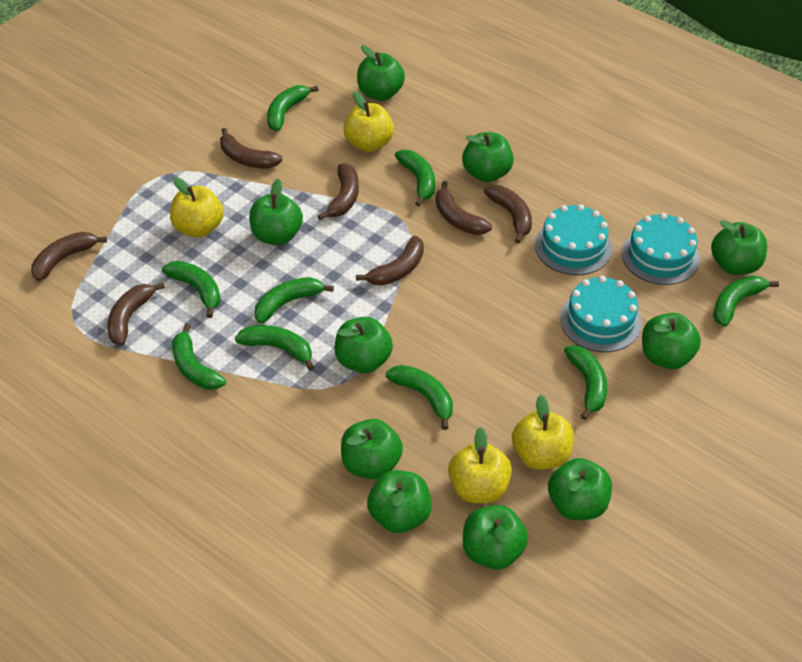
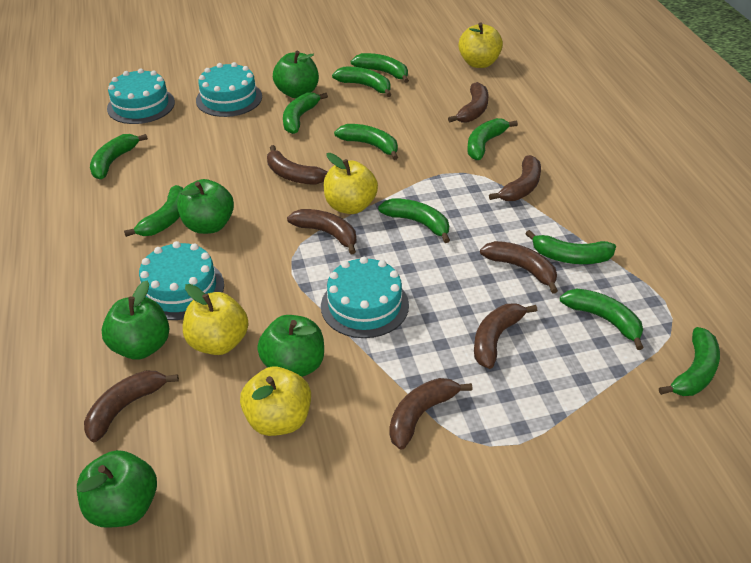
brown banana: 7 -> 8
green apple: 10 -> 5
green banana: 9 -> 11
turquoise cake: 3 -> 4

